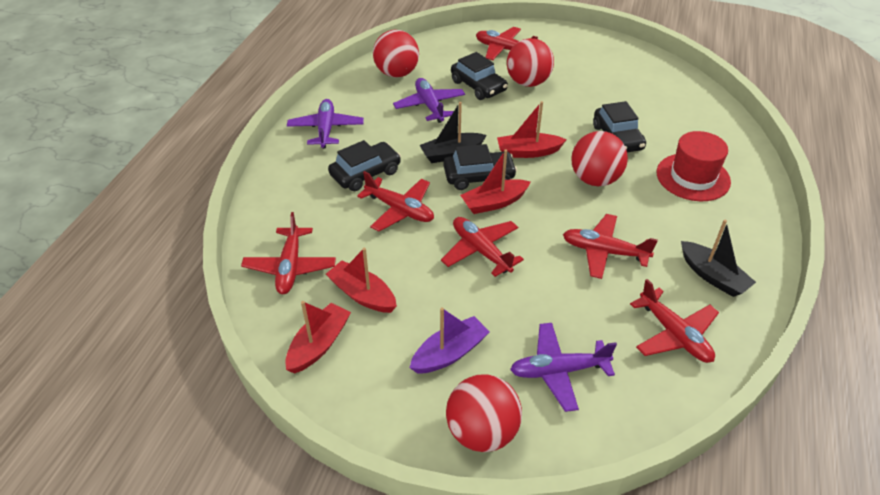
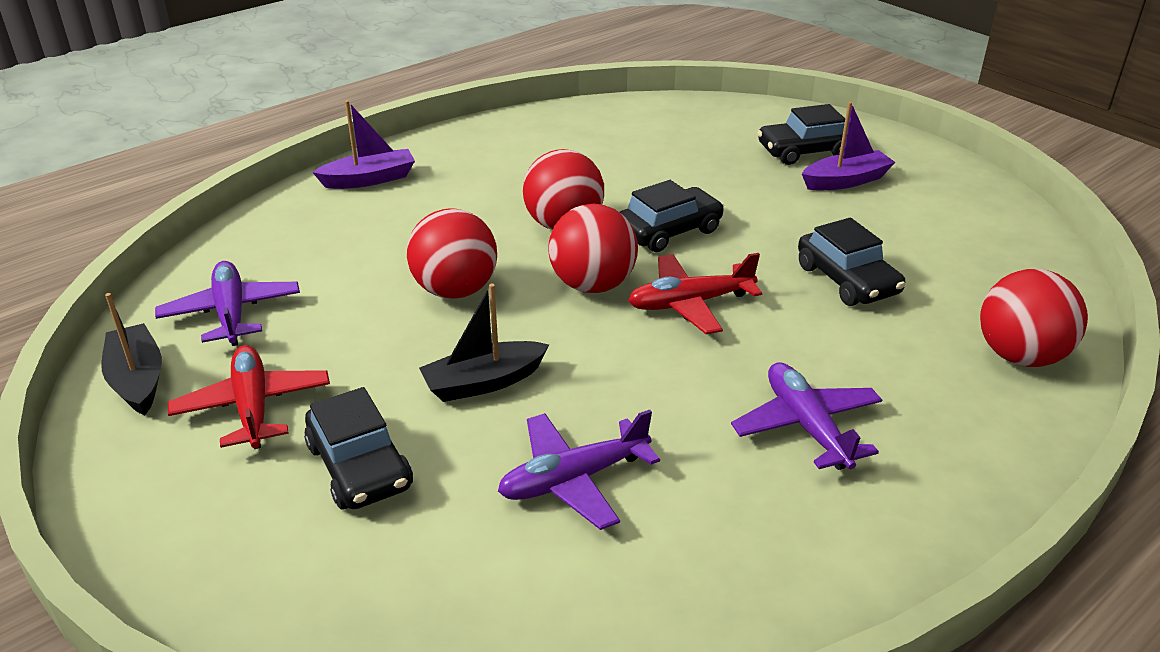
purple boat: 1 -> 2
red boat: 4 -> 0
red hat: 1 -> 0
red plane: 6 -> 2

